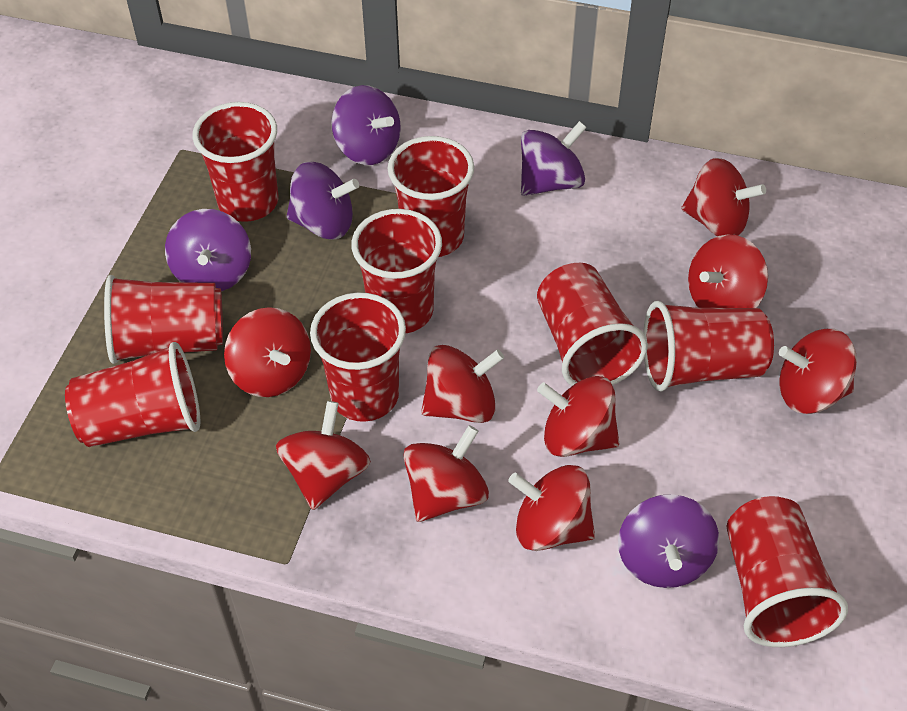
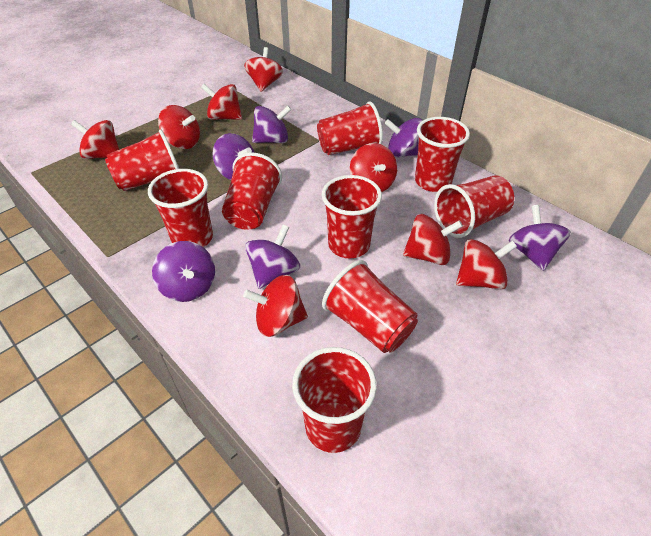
purple spinning top: 5 -> 6
red spinning top: 9 -> 8

